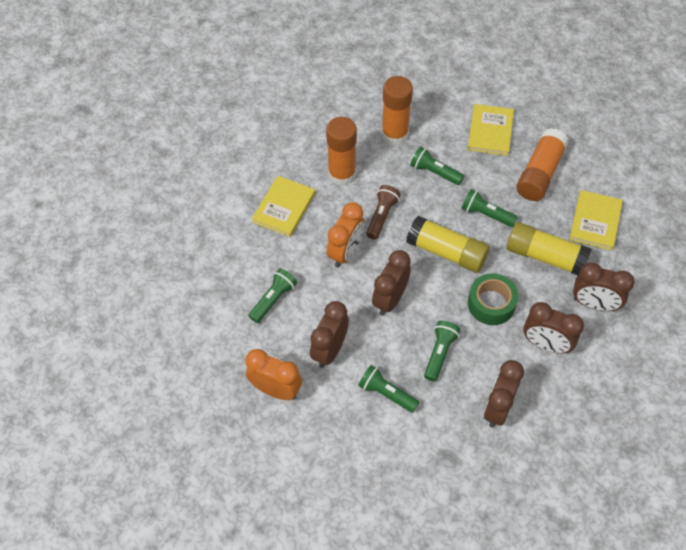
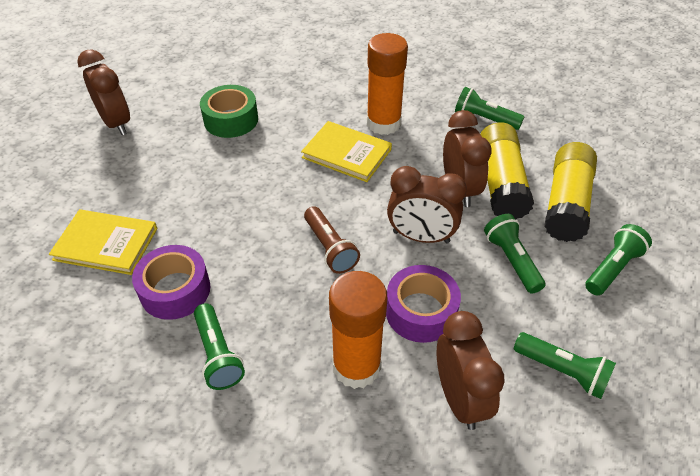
brown clock: 5 -> 4
orange clock: 2 -> 0
orange glue stick: 3 -> 2
purple tape: 0 -> 2
yellow book: 3 -> 2

